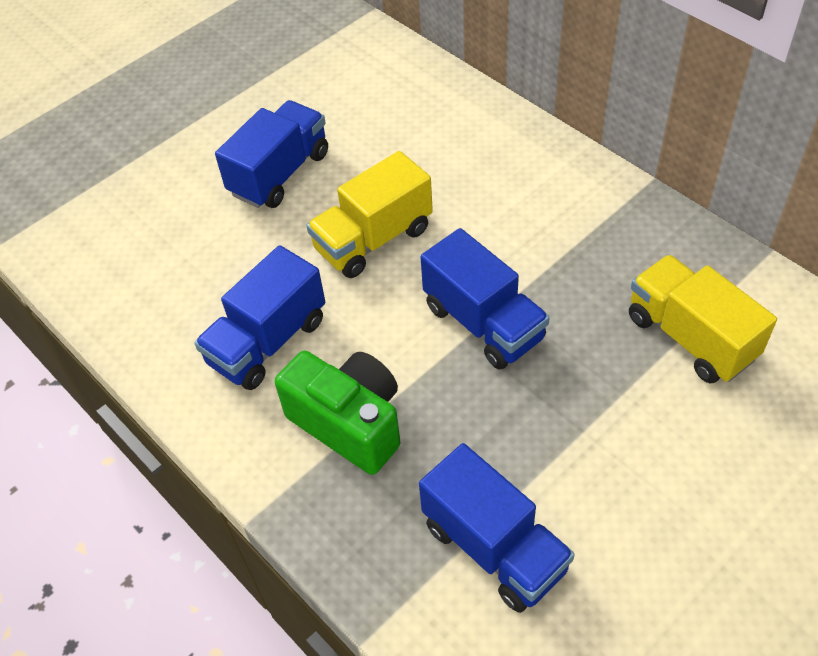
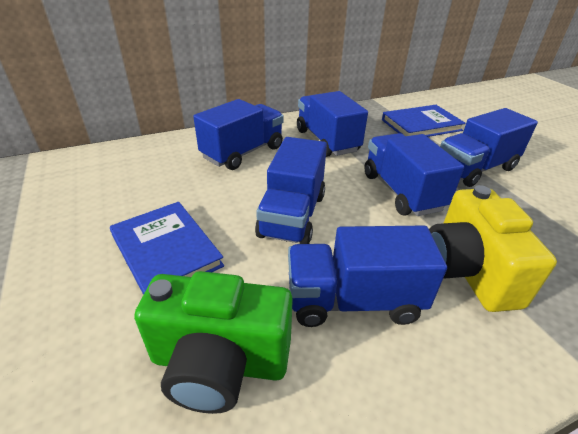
blue book: 0 -> 2
blue truck: 4 -> 6
yellow camera: 0 -> 1
yellow truck: 2 -> 0

